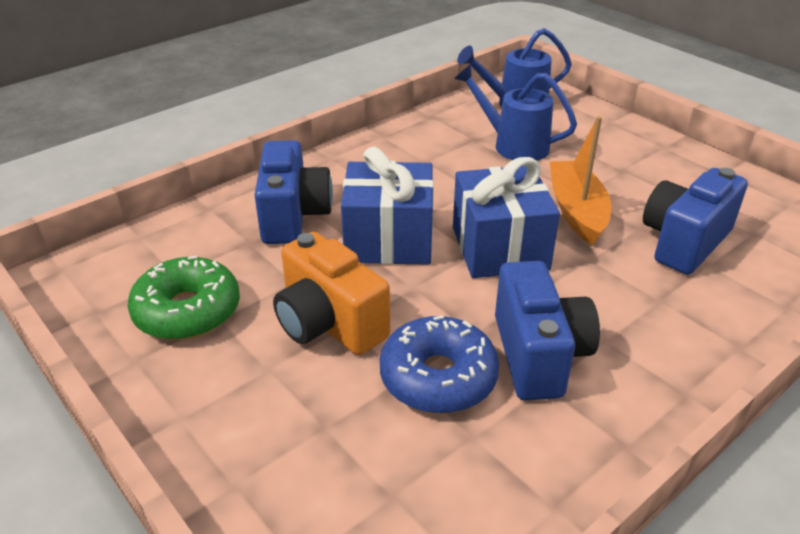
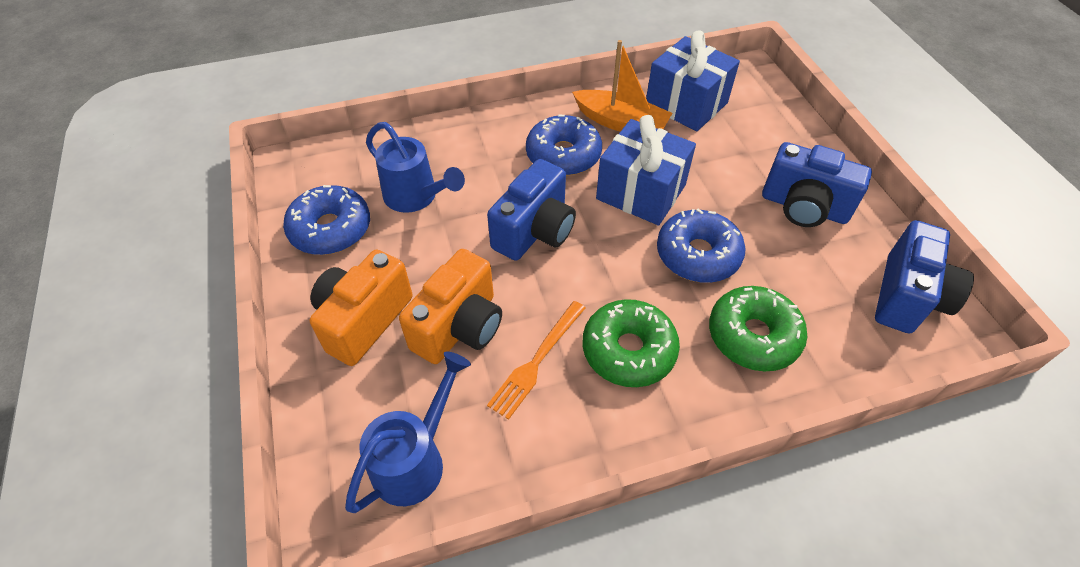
blue donut: 1 -> 3
green donut: 1 -> 2
orange camera: 1 -> 2
orange fork: 0 -> 1

